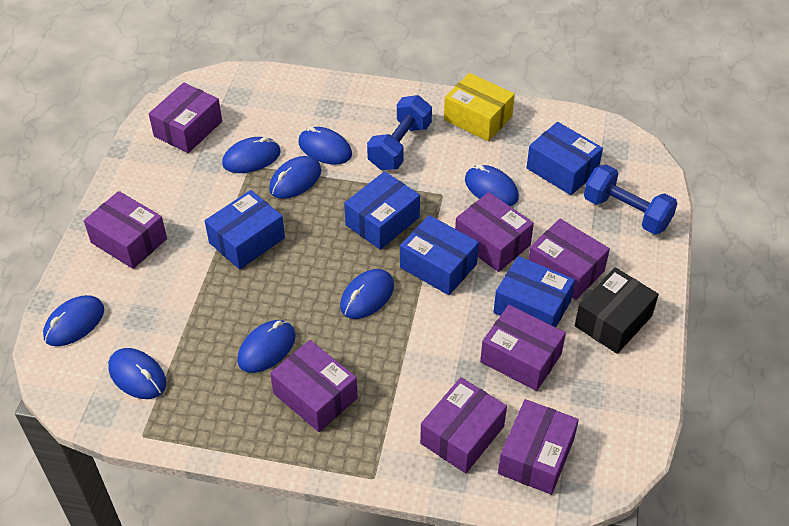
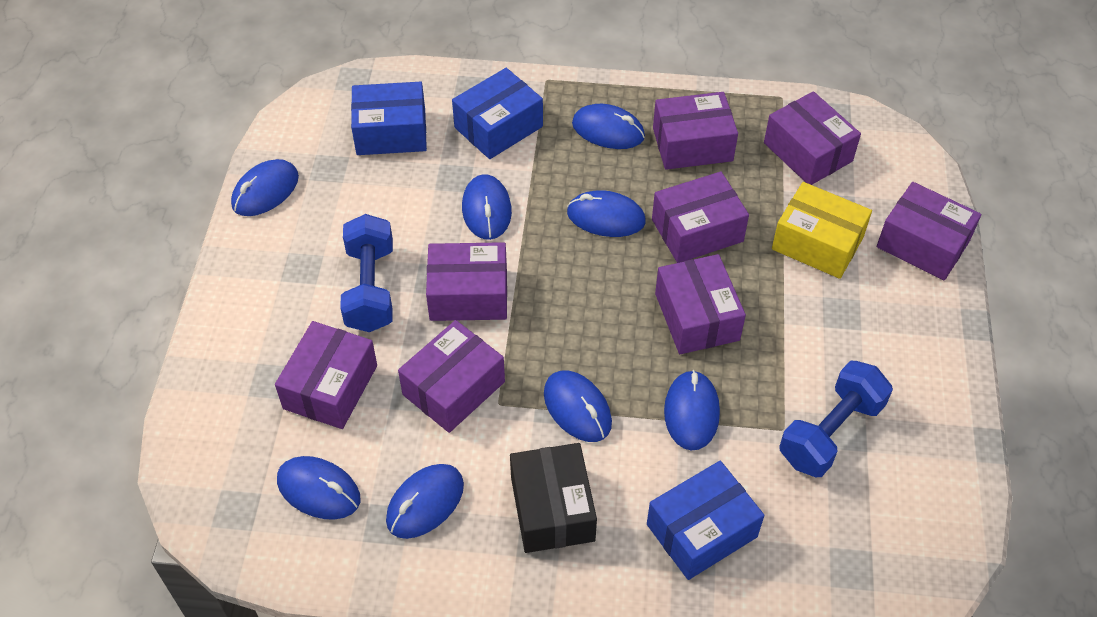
blue box: 5 -> 3

